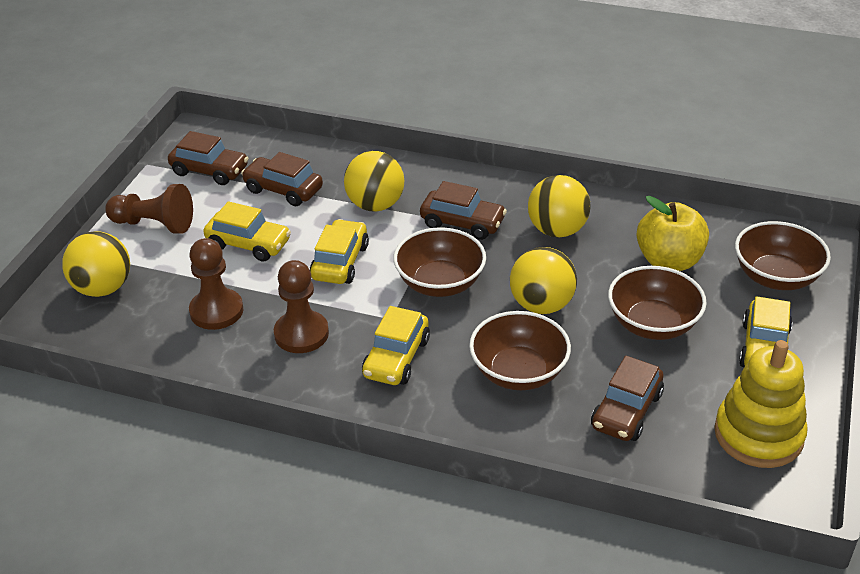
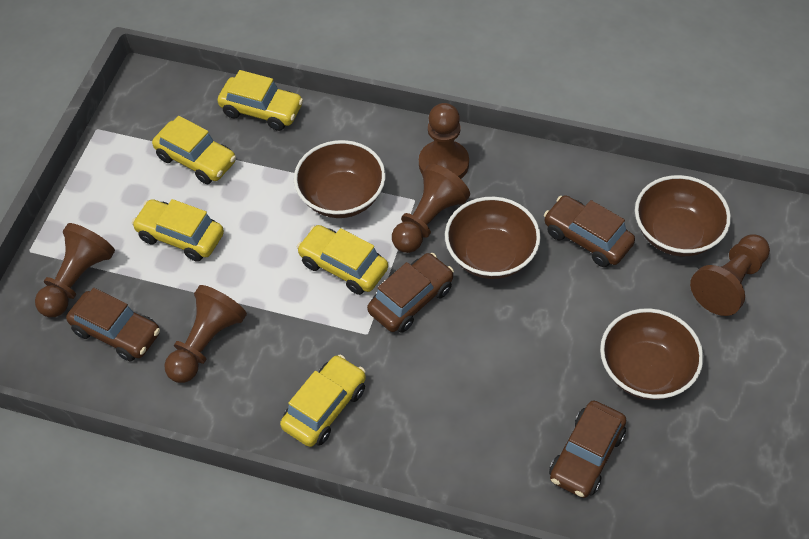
brown pawn: 3 -> 5
yellow apple: 1 -> 0
yellow ball: 4 -> 0
yellow car: 4 -> 5
yellow stacking toy: 1 -> 0

